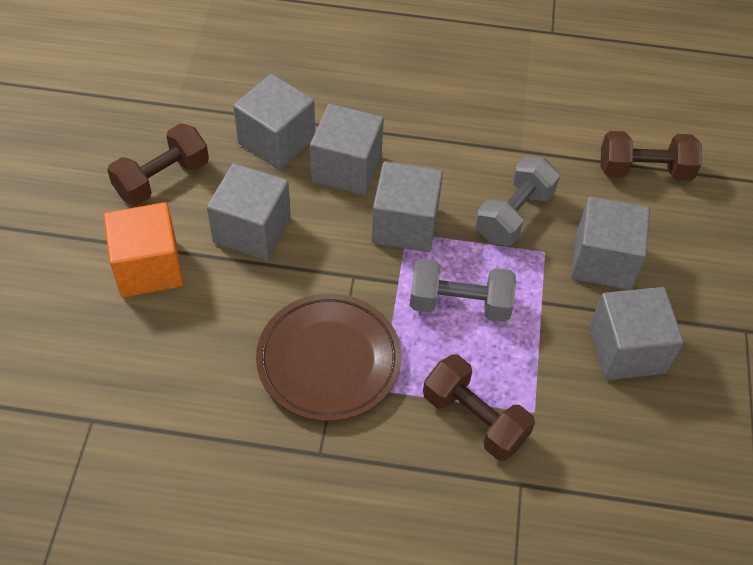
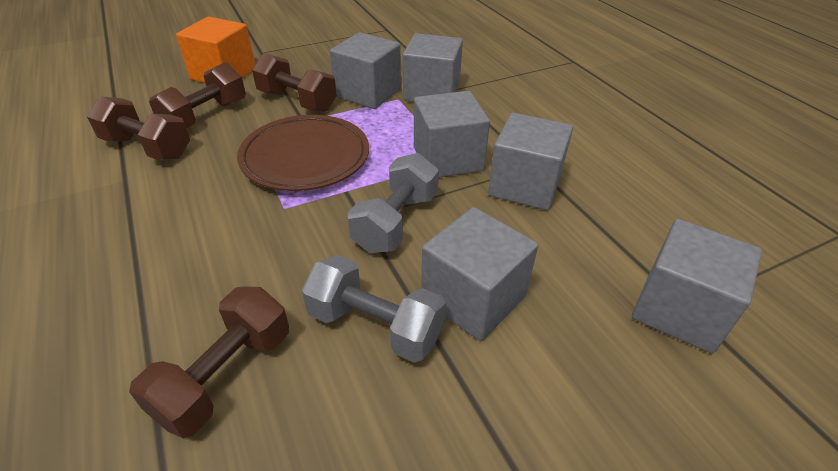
brown dumbbell: 3 -> 4

